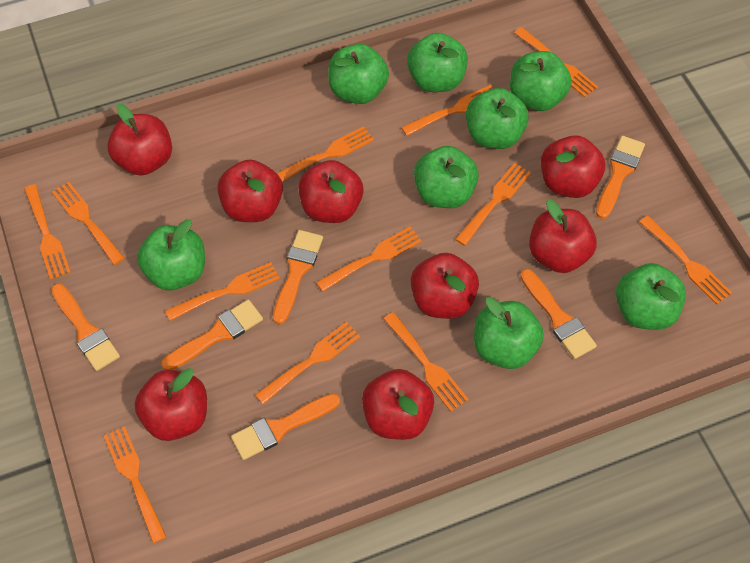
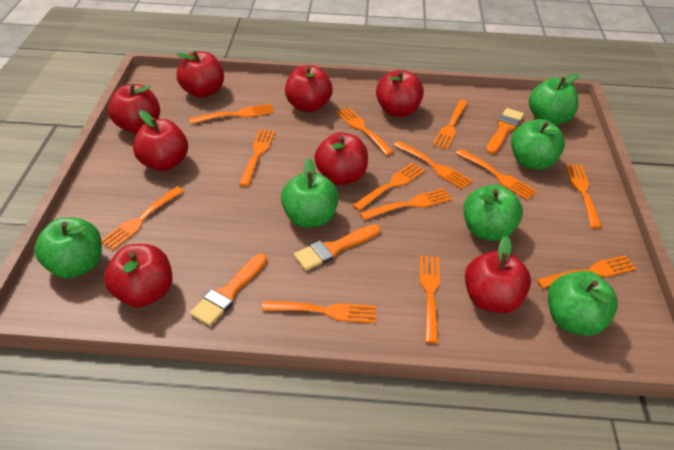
green apple: 8 -> 6
orange brush: 6 -> 3
orange fork: 12 -> 13

